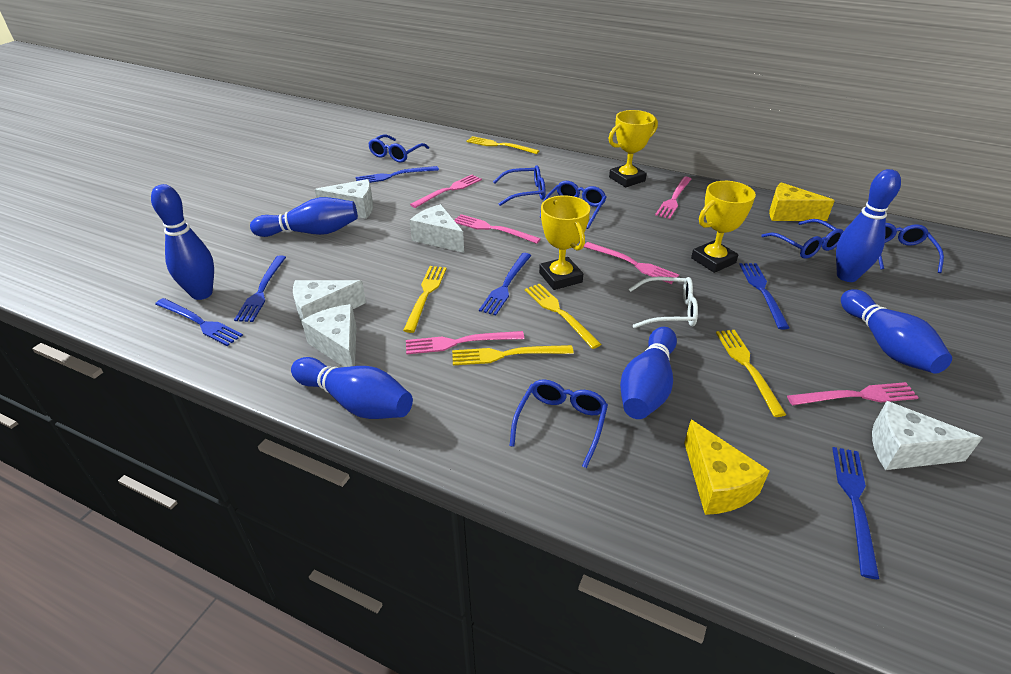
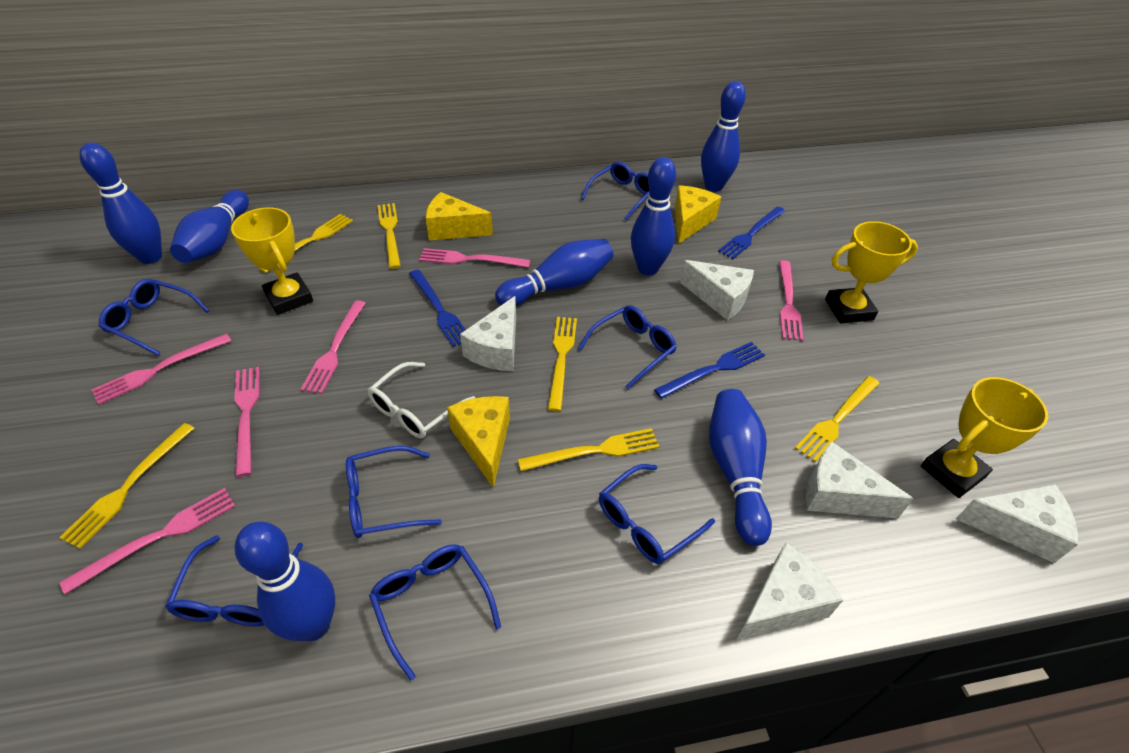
blue bowling pin: 6 -> 7
blue fork: 6 -> 3
blue glasses: 6 -> 7
yellow cheese: 2 -> 3
yellow fork: 5 -> 6

